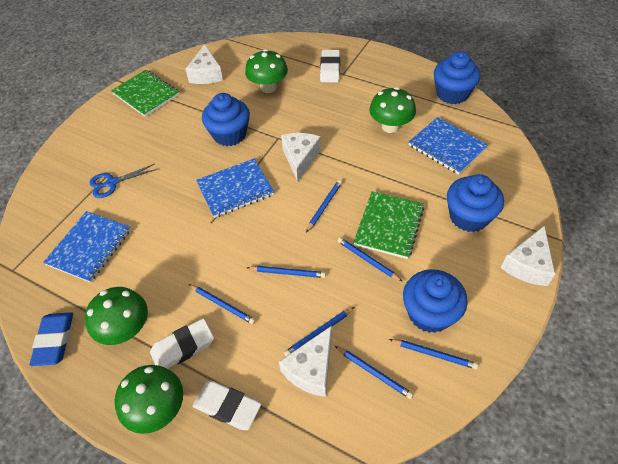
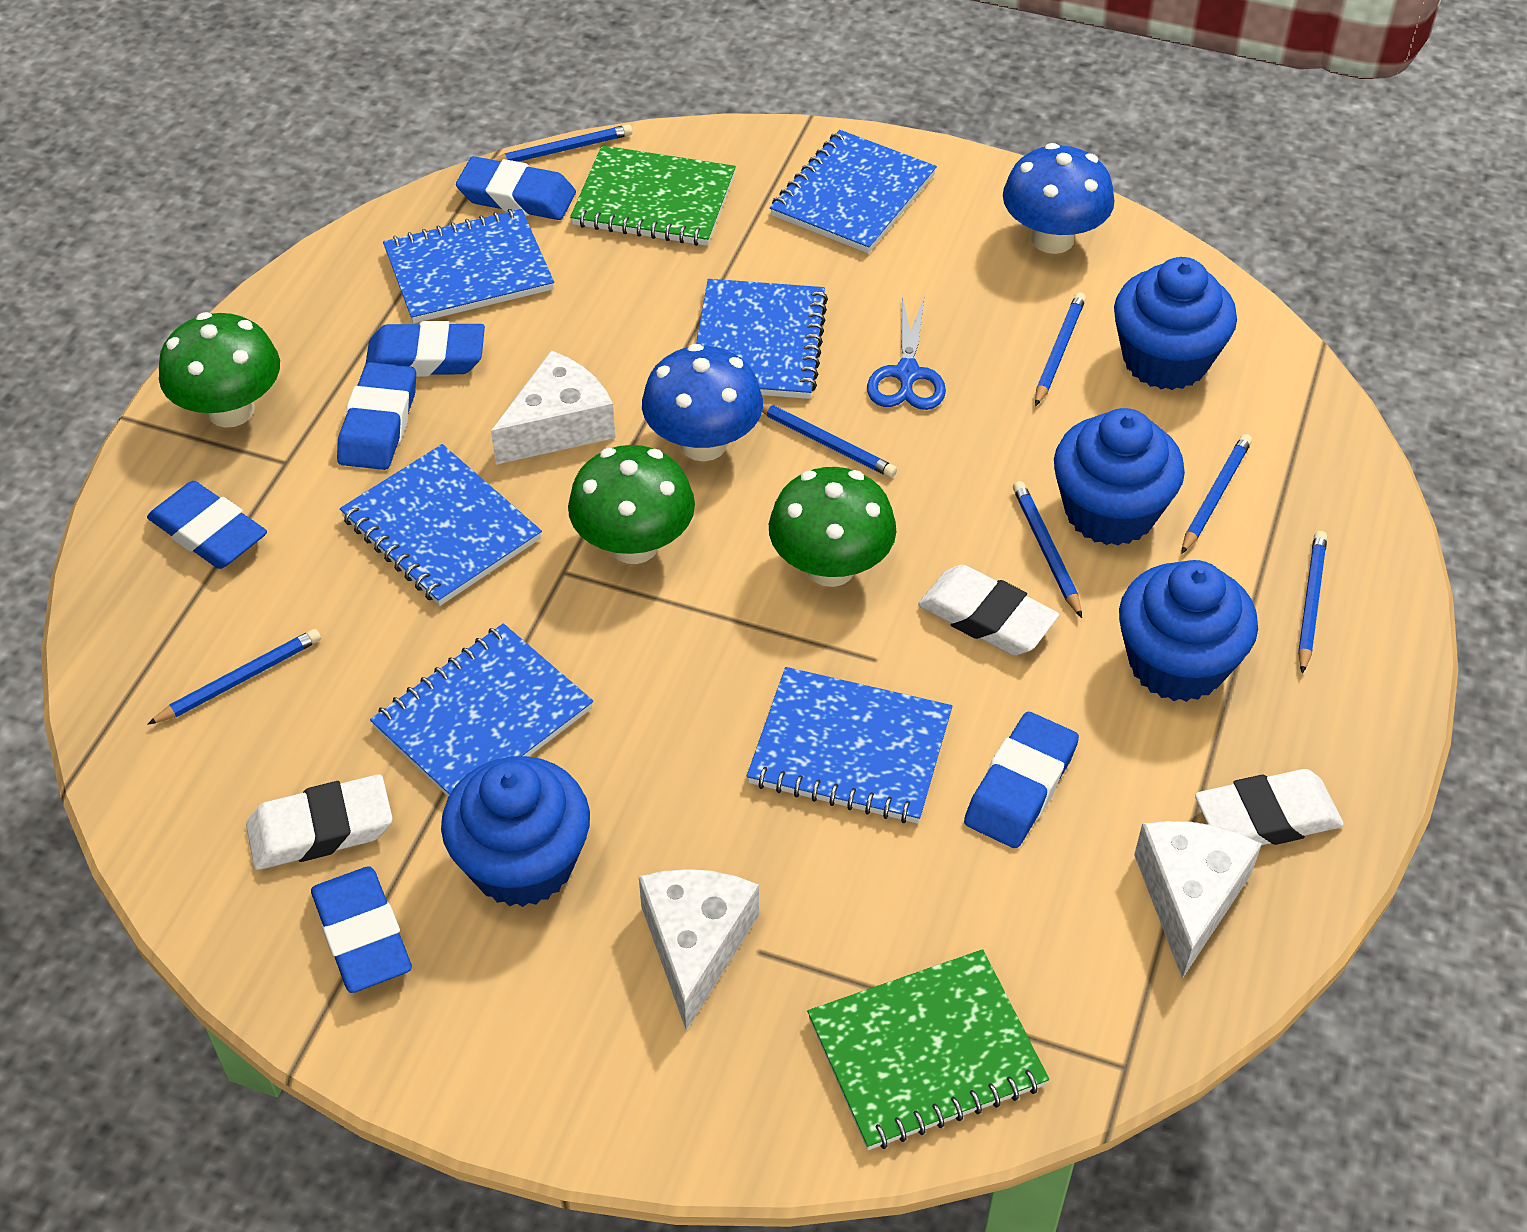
blue eraser: 1 -> 6
blue mushroom: 0 -> 2
blue notebook: 3 -> 6
green mushroom: 4 -> 3
white cheese: 4 -> 3

